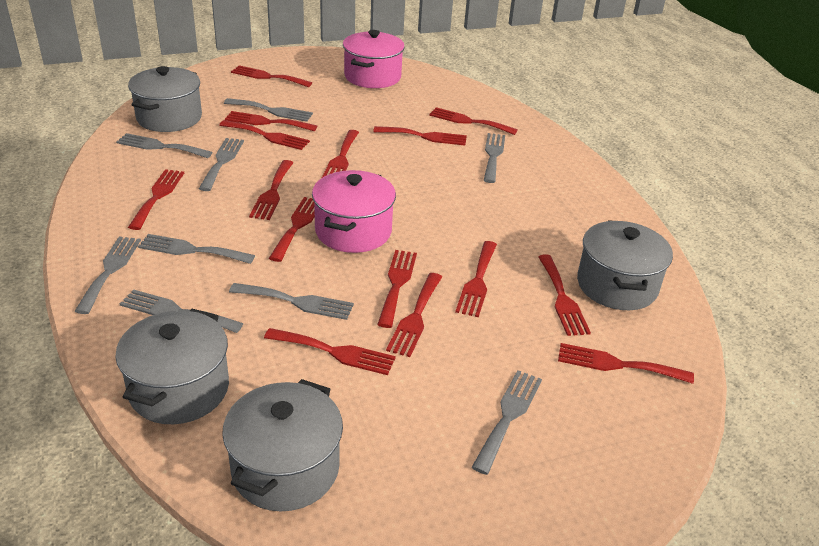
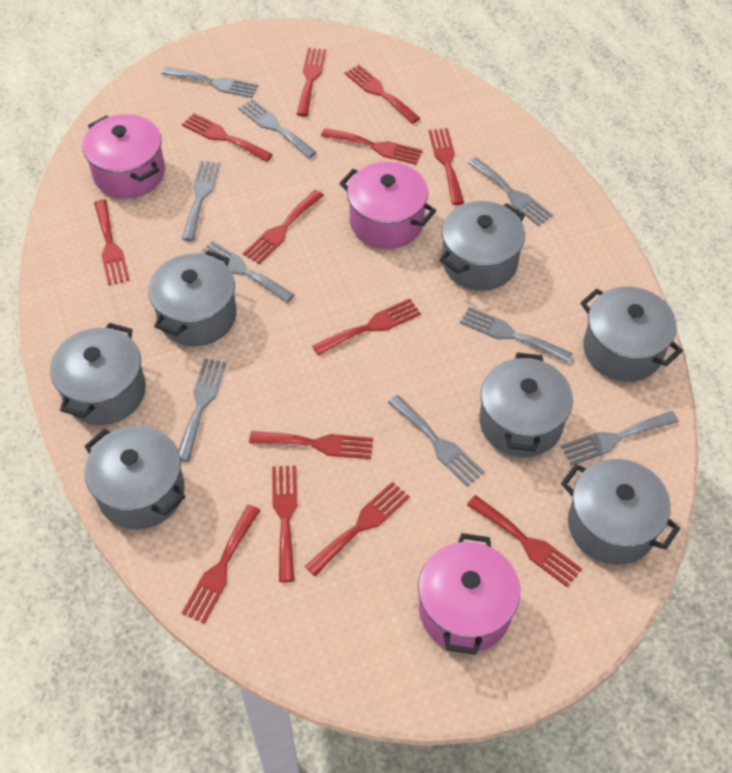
grey pot: 4 -> 7
pink pot: 2 -> 3
red fork: 15 -> 13

